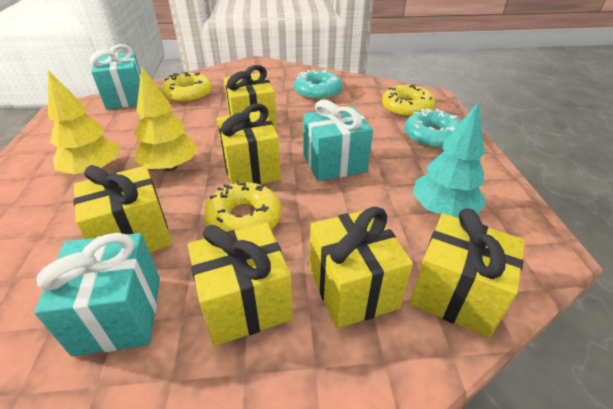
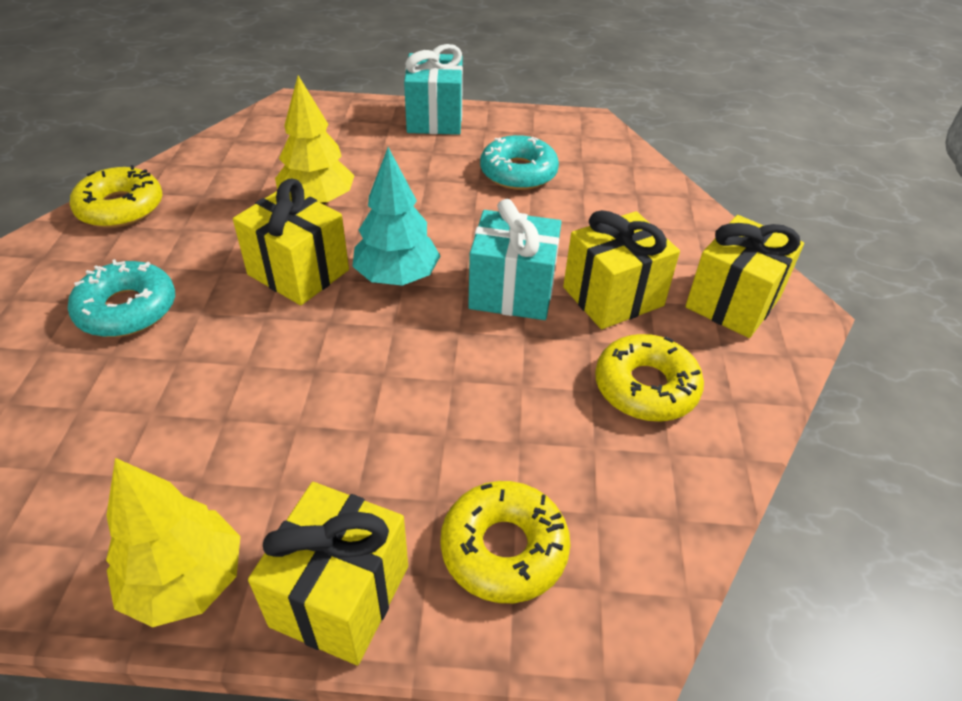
turquoise gift: 3 -> 2
yellow gift: 6 -> 4

